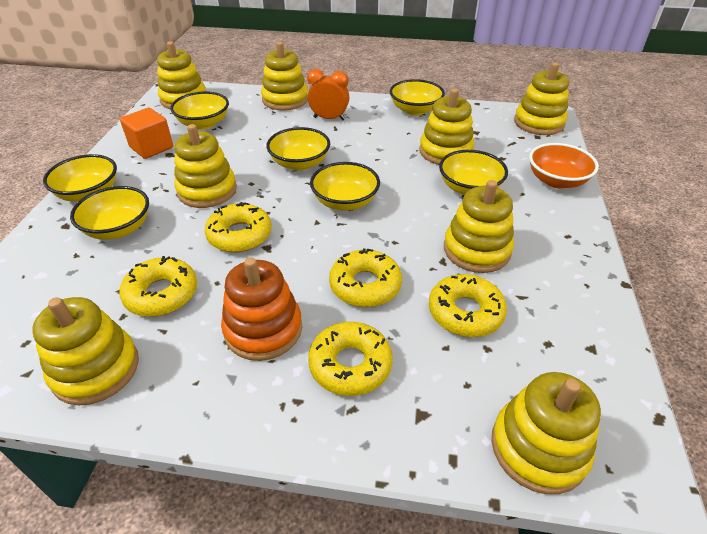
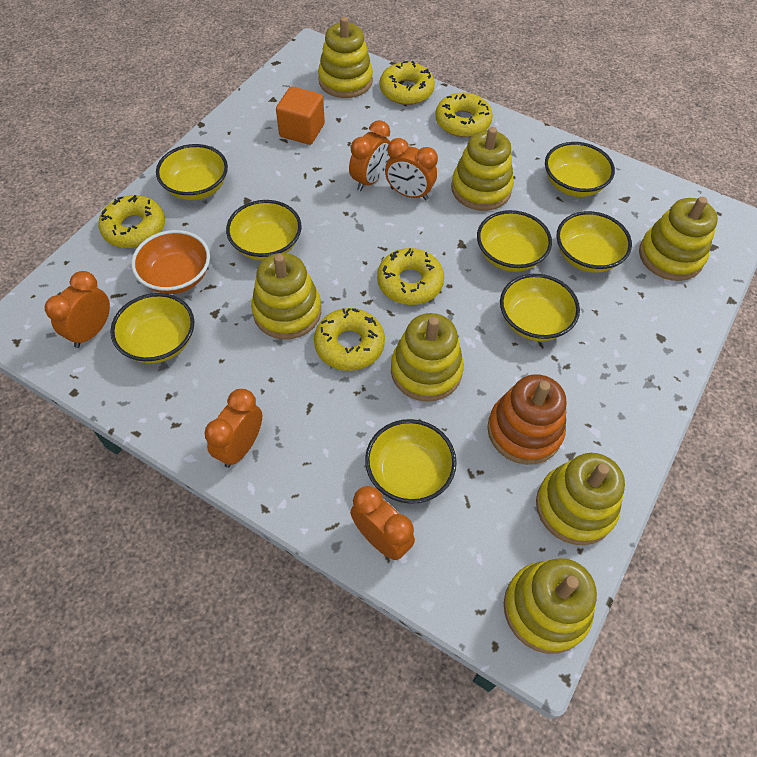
orange clock: 1 -> 5
yellow bowl: 7 -> 8
yellow stacking toy: 8 -> 7

